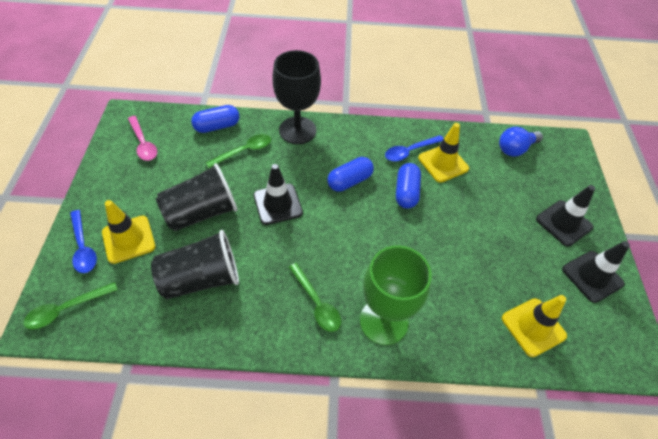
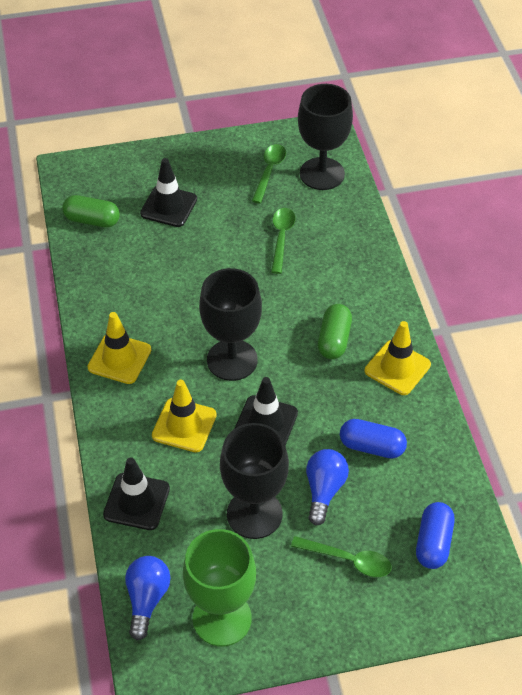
black cup: 2 -> 0
black goblet: 1 -> 3
blue capsule: 3 -> 2
blue light bulb: 1 -> 2
blue spoon: 2 -> 0
green capsule: 0 -> 2
pink spoon: 1 -> 0

